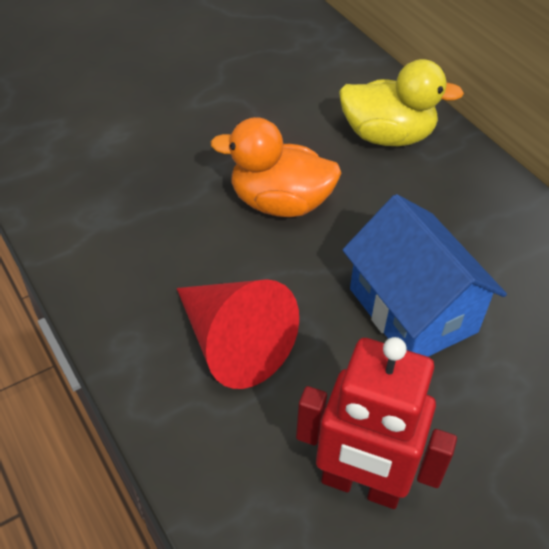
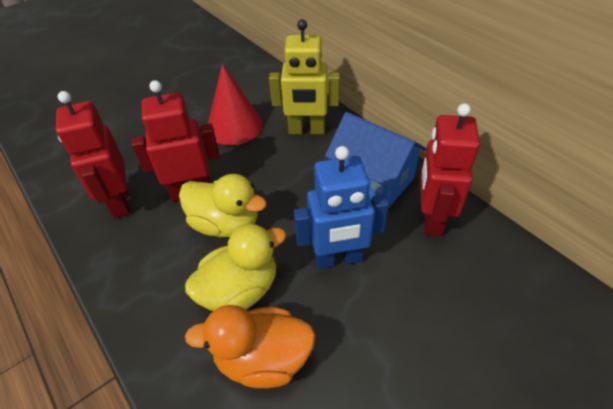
blue robot: 0 -> 1
red robot: 1 -> 3
yellow duck: 1 -> 2
yellow robot: 0 -> 1

